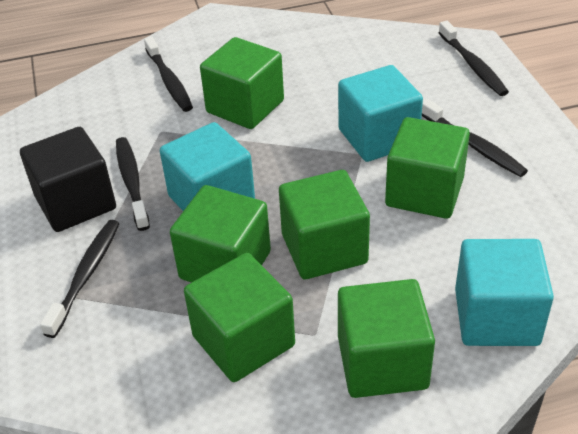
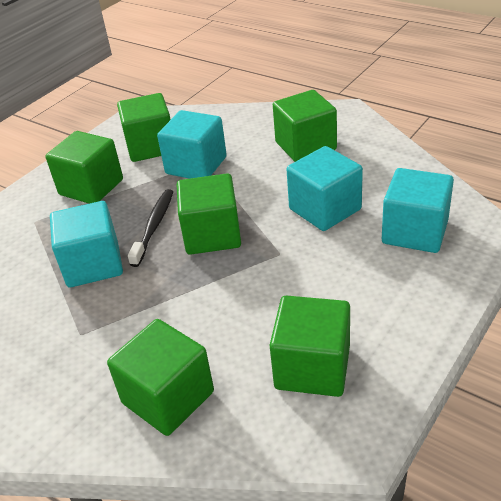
black cube: 1 -> 0
black toothbrush: 5 -> 1
turquoise cube: 3 -> 4

